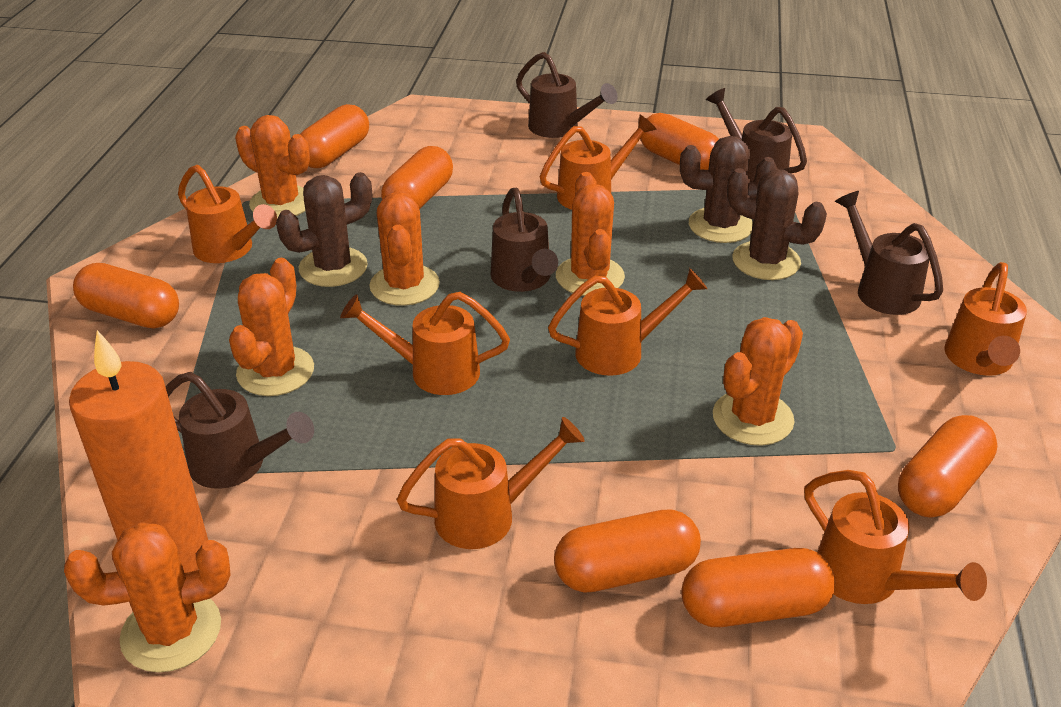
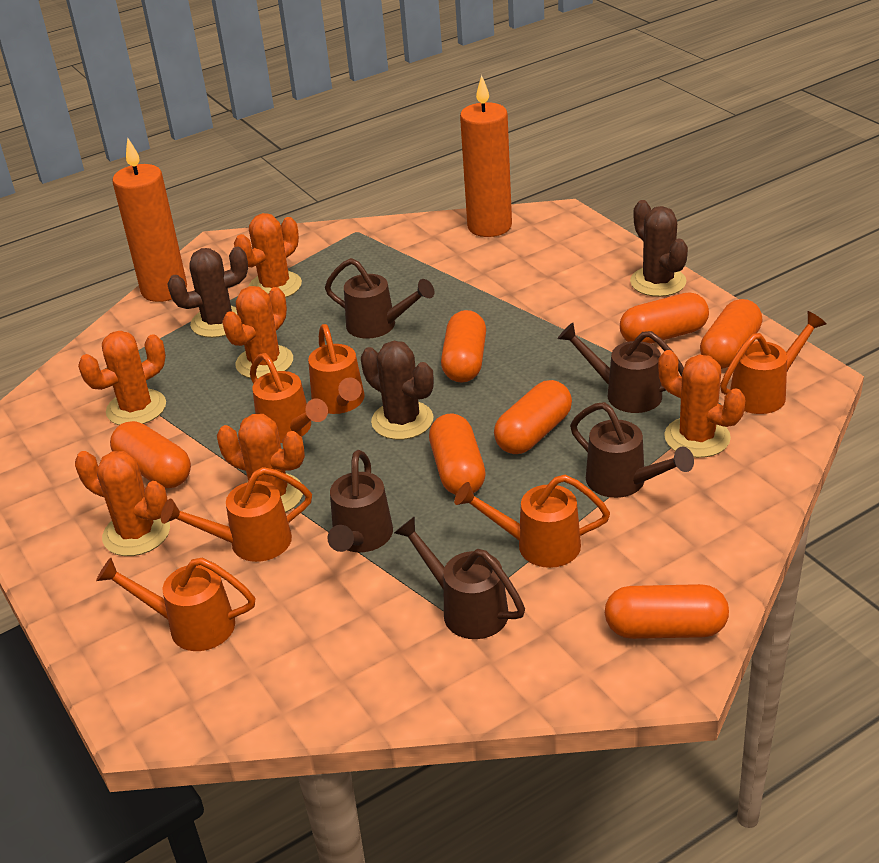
orange candle: 1 -> 2
orange watering can: 7 -> 6

